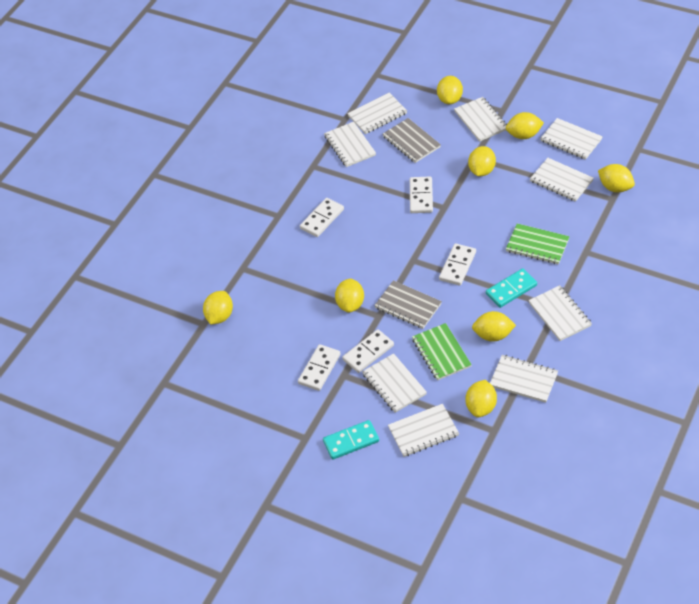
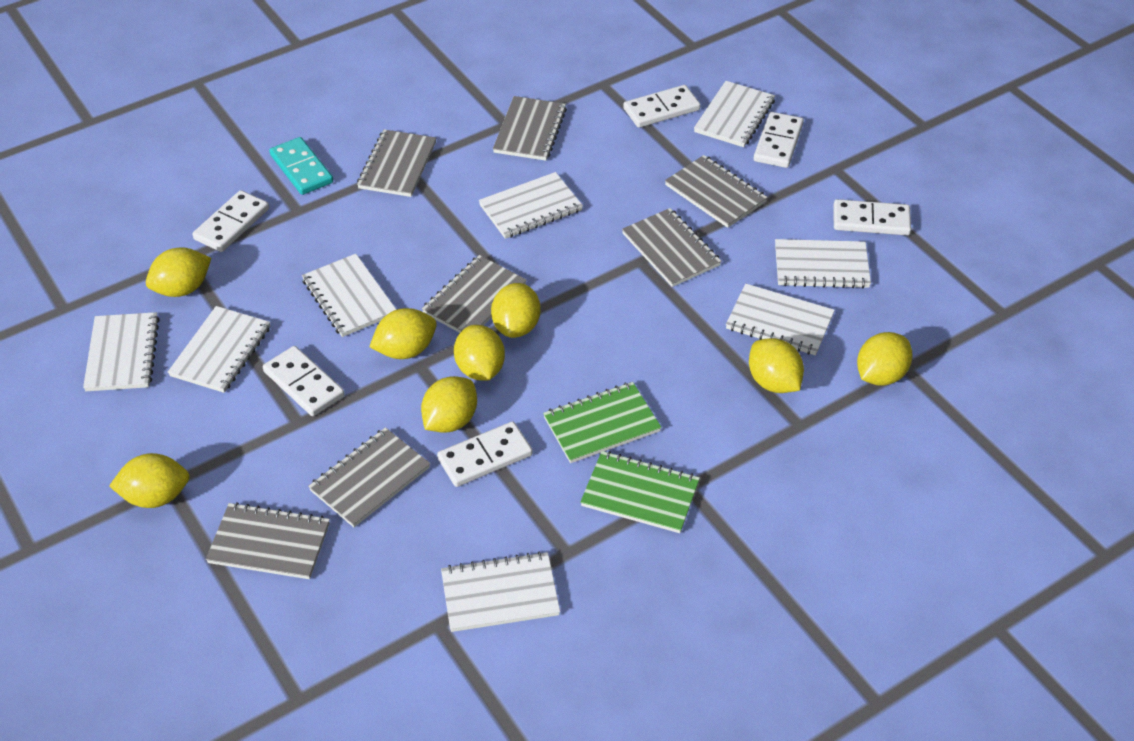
grey notebook: 2 -> 7
turquoise domino: 2 -> 1
white domino: 5 -> 6
white notebook: 9 -> 8

